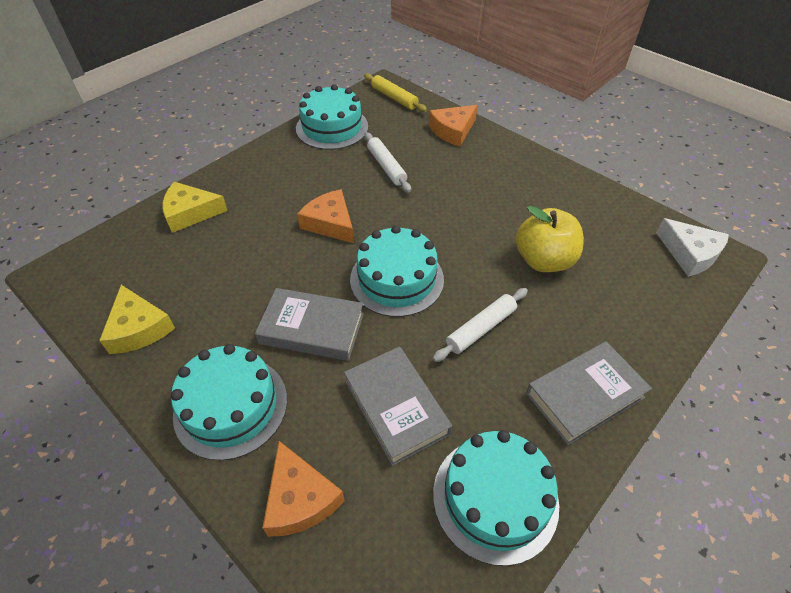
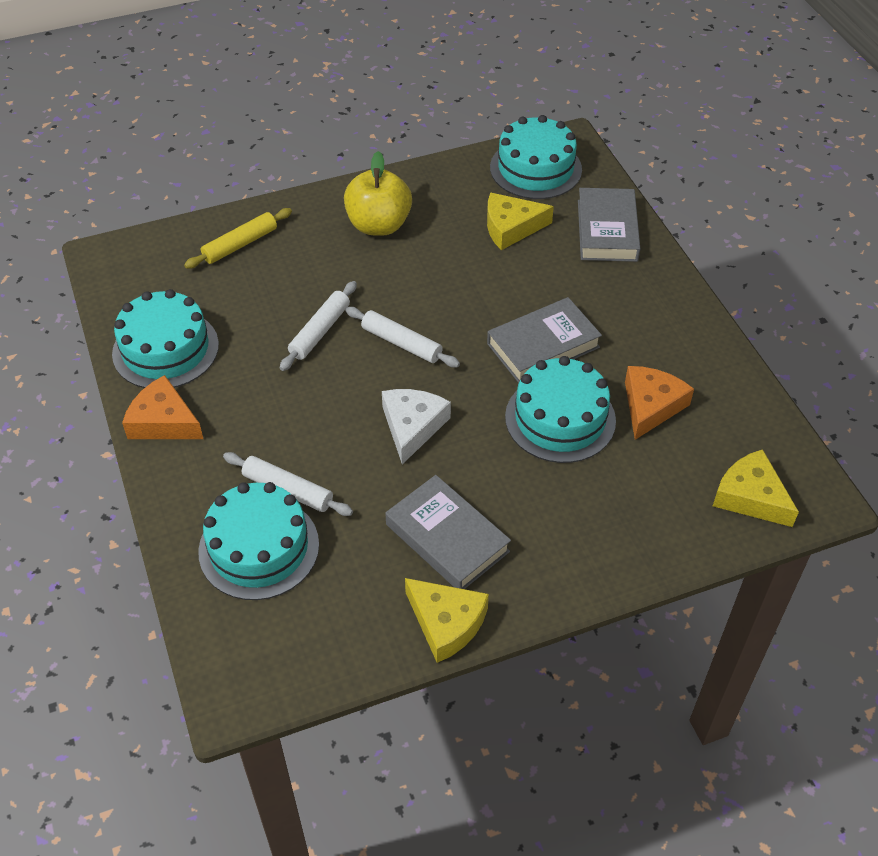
orange cheese: 3 -> 2
white rolling pin: 2 -> 3
yellow cheese: 2 -> 3

